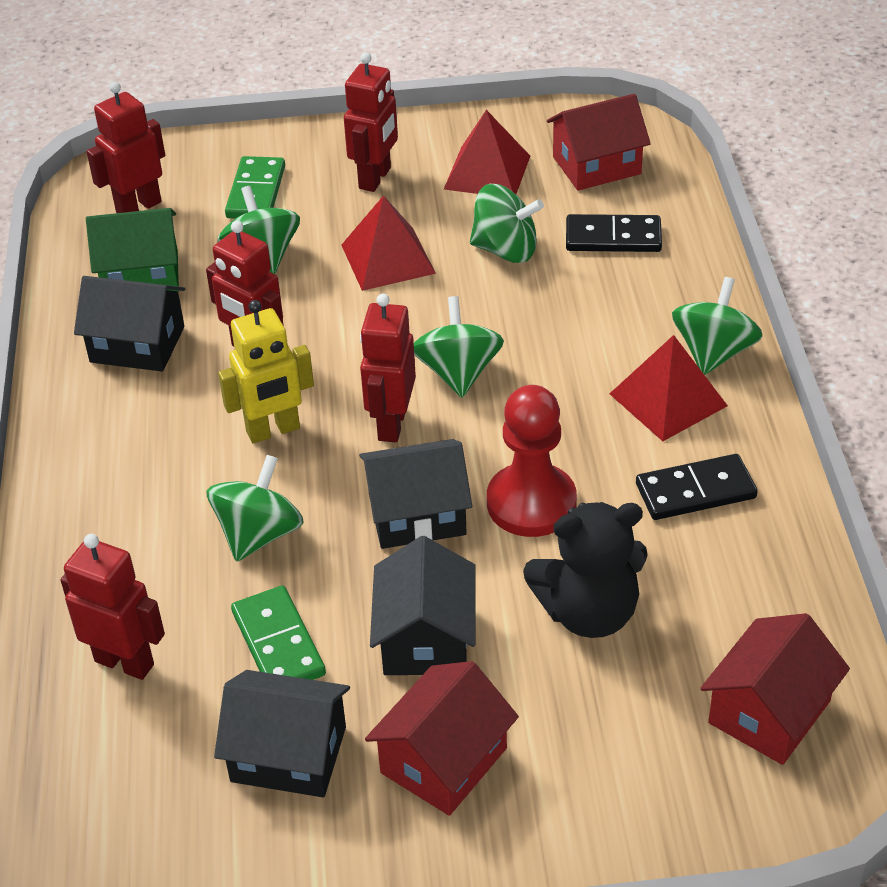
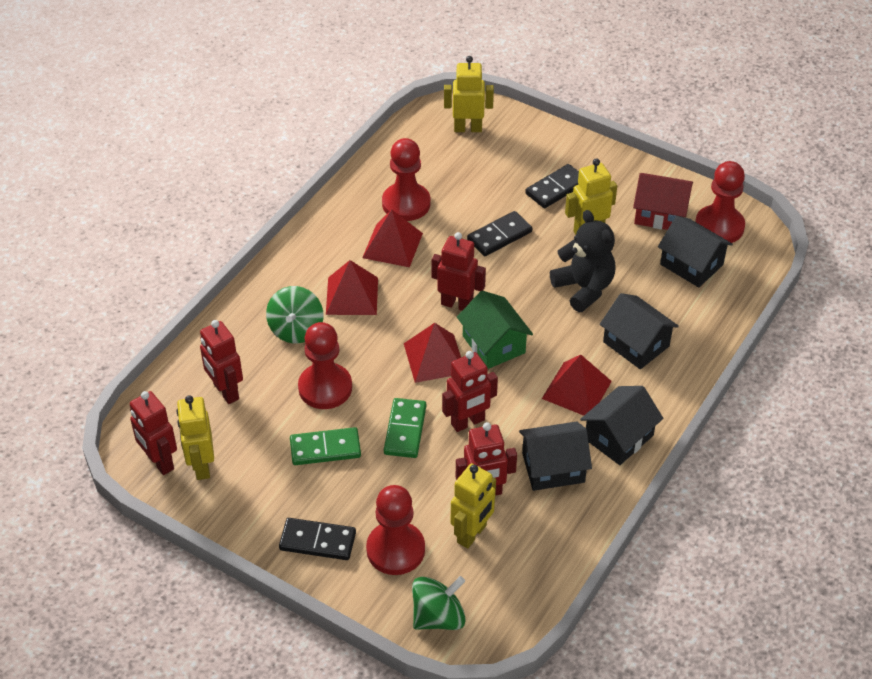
black domino: 2 -> 3
green spinning top: 5 -> 2
red house: 3 -> 1
red pawn: 1 -> 4
red pyramid: 3 -> 4
yellow robot: 1 -> 4

